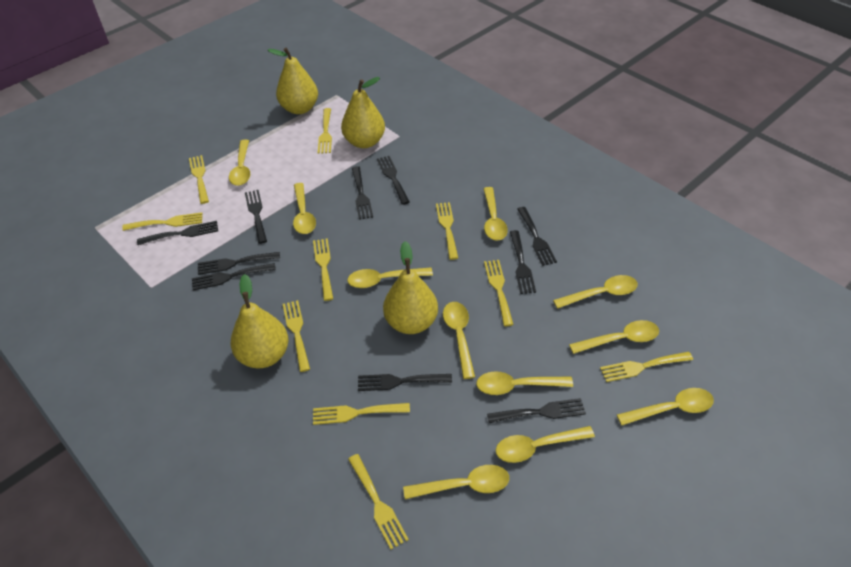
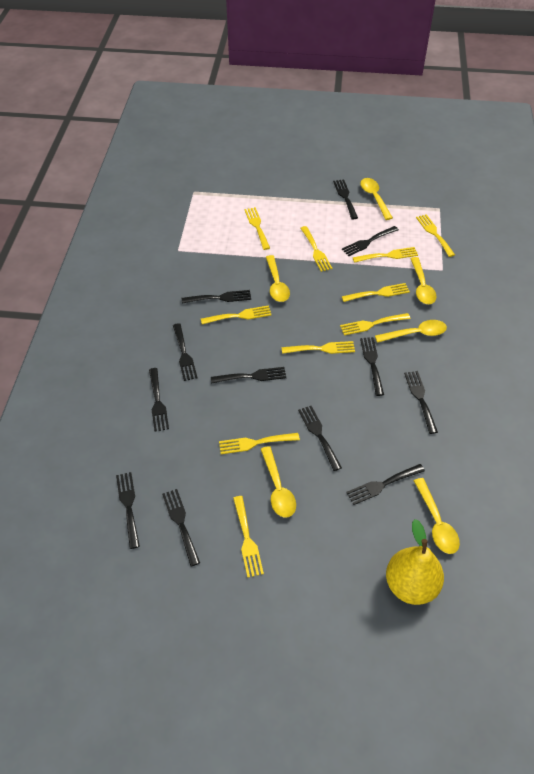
black fork: 10 -> 12
yellow pear: 4 -> 1
yellow spoon: 11 -> 6

